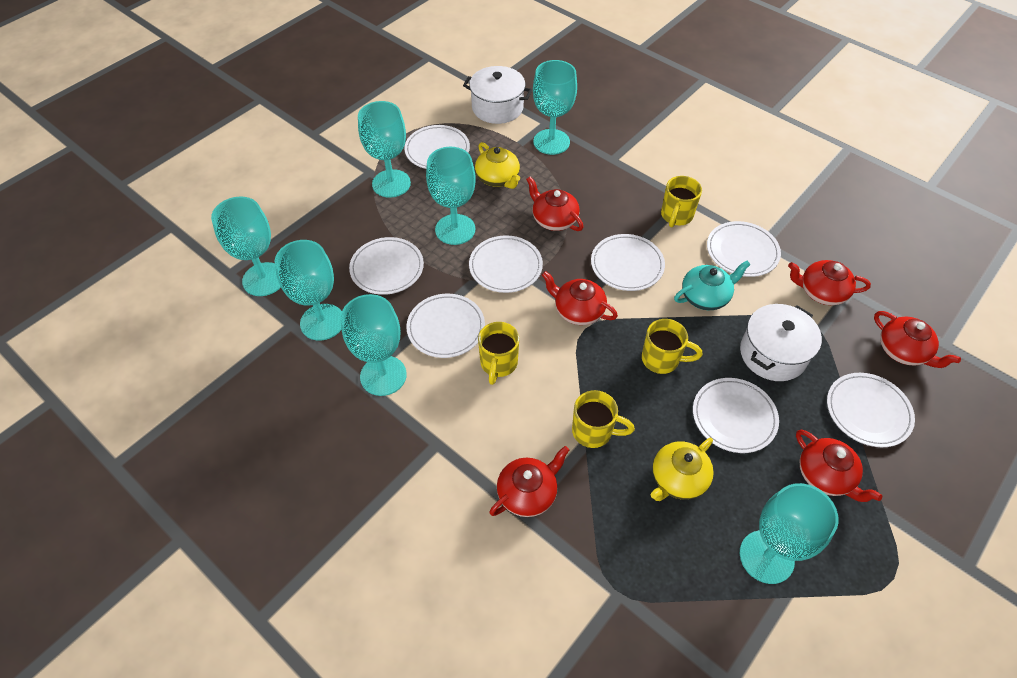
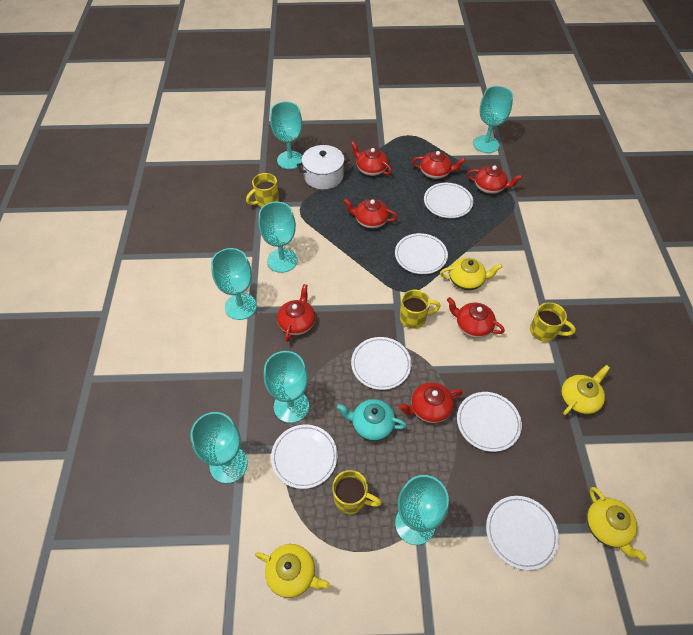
red teapot: 6 -> 7
white plate: 8 -> 6
white pot: 2 -> 1
yellow teapot: 2 -> 4

